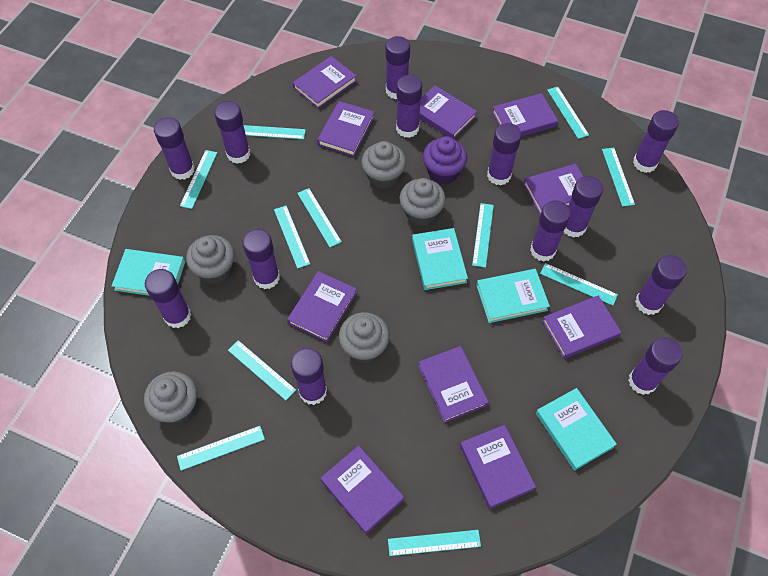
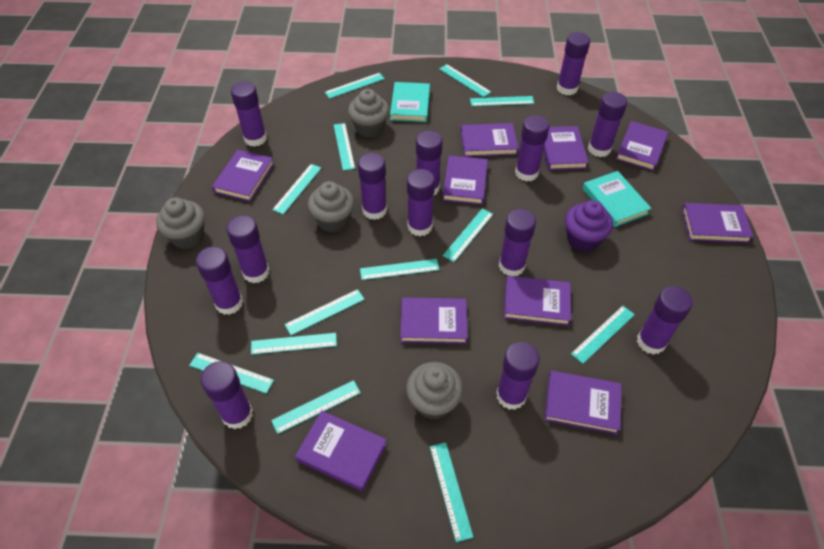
grey cupcake: 5 -> 4
turquoise book: 4 -> 2
turquoise ruler: 11 -> 13

